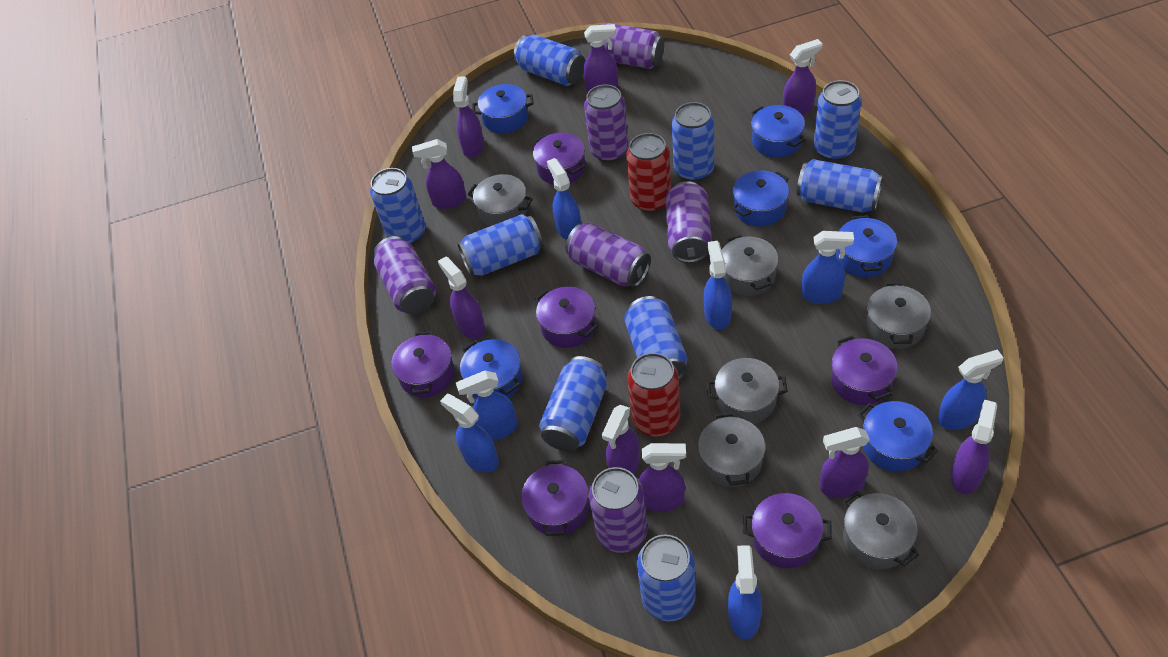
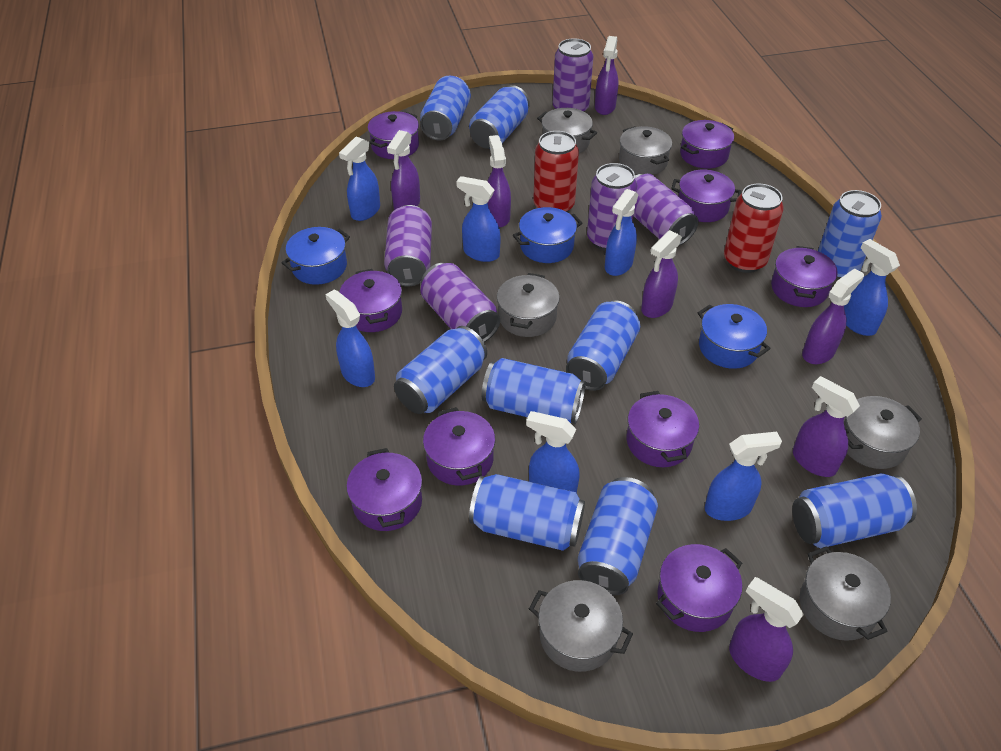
blue pot: 6 -> 3
purple can: 6 -> 5
purple pot: 6 -> 9
purple spray bottle: 9 -> 7

